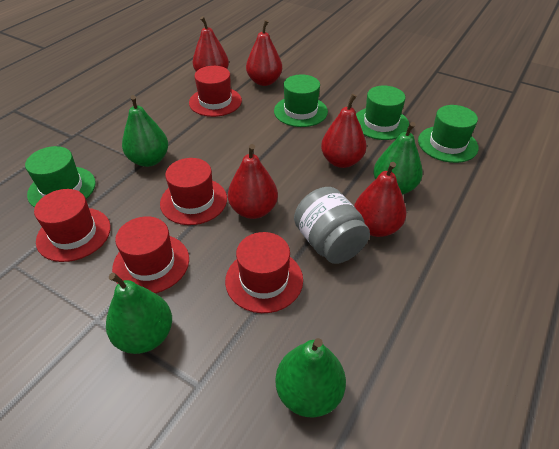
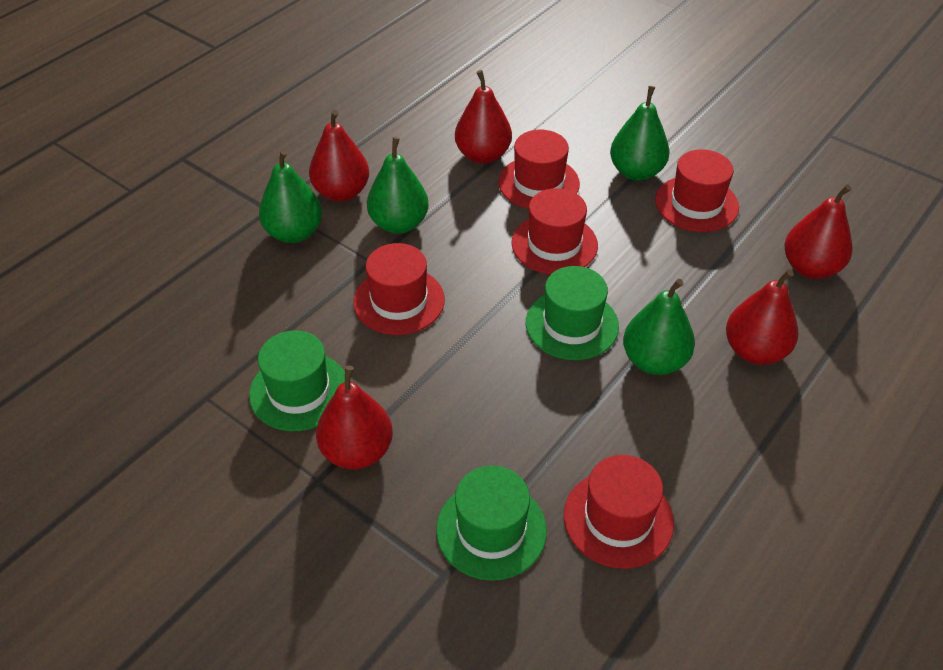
green hat: 4 -> 3
grey jar: 1 -> 0

